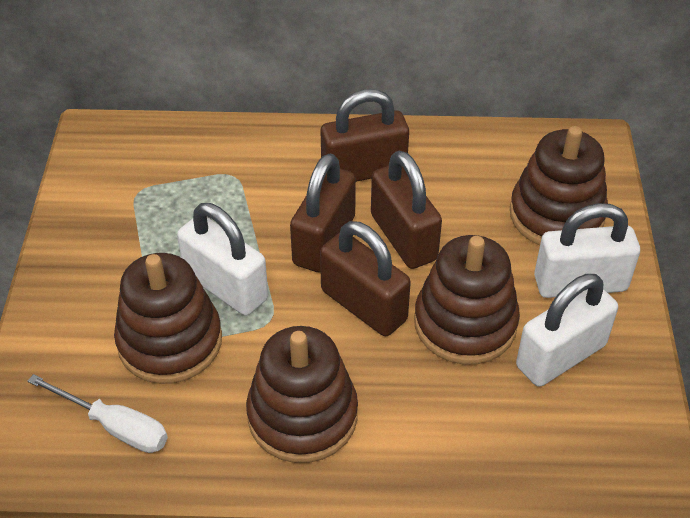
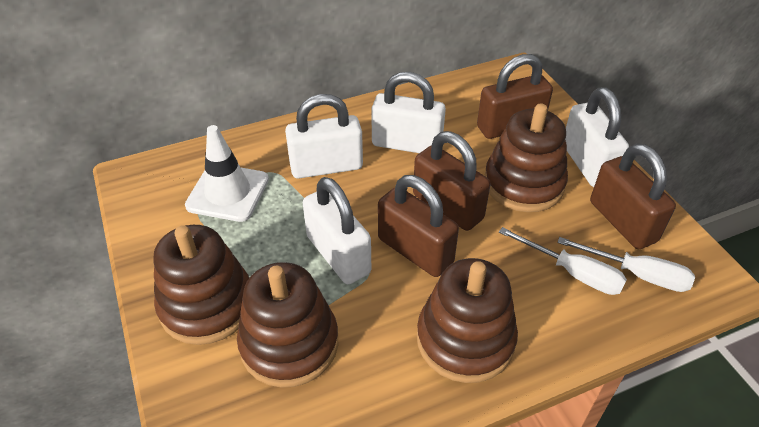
white padlock: 3 -> 4
white screwdriver: 1 -> 2
white traffic cone: 0 -> 1

